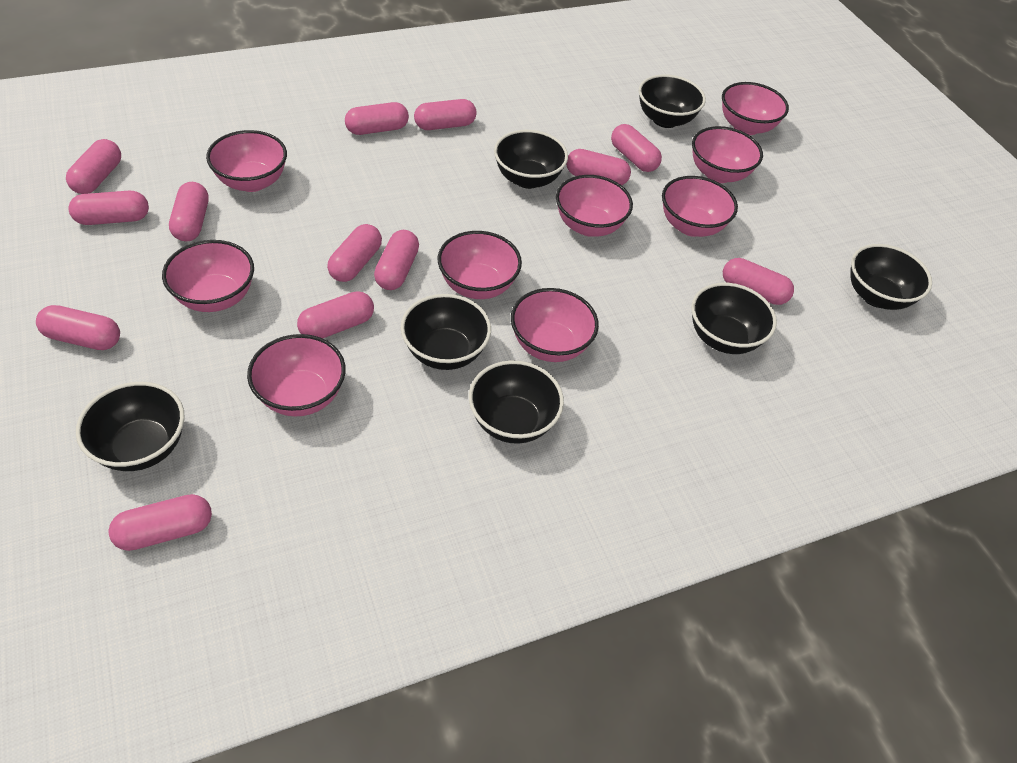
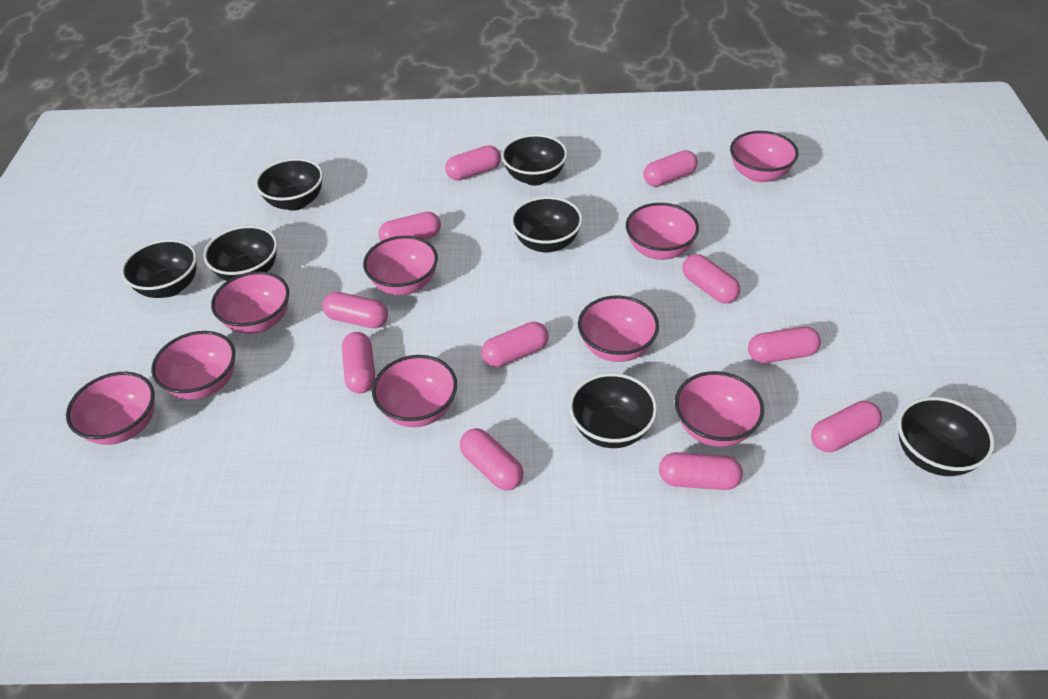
pink capsule: 13 -> 11

